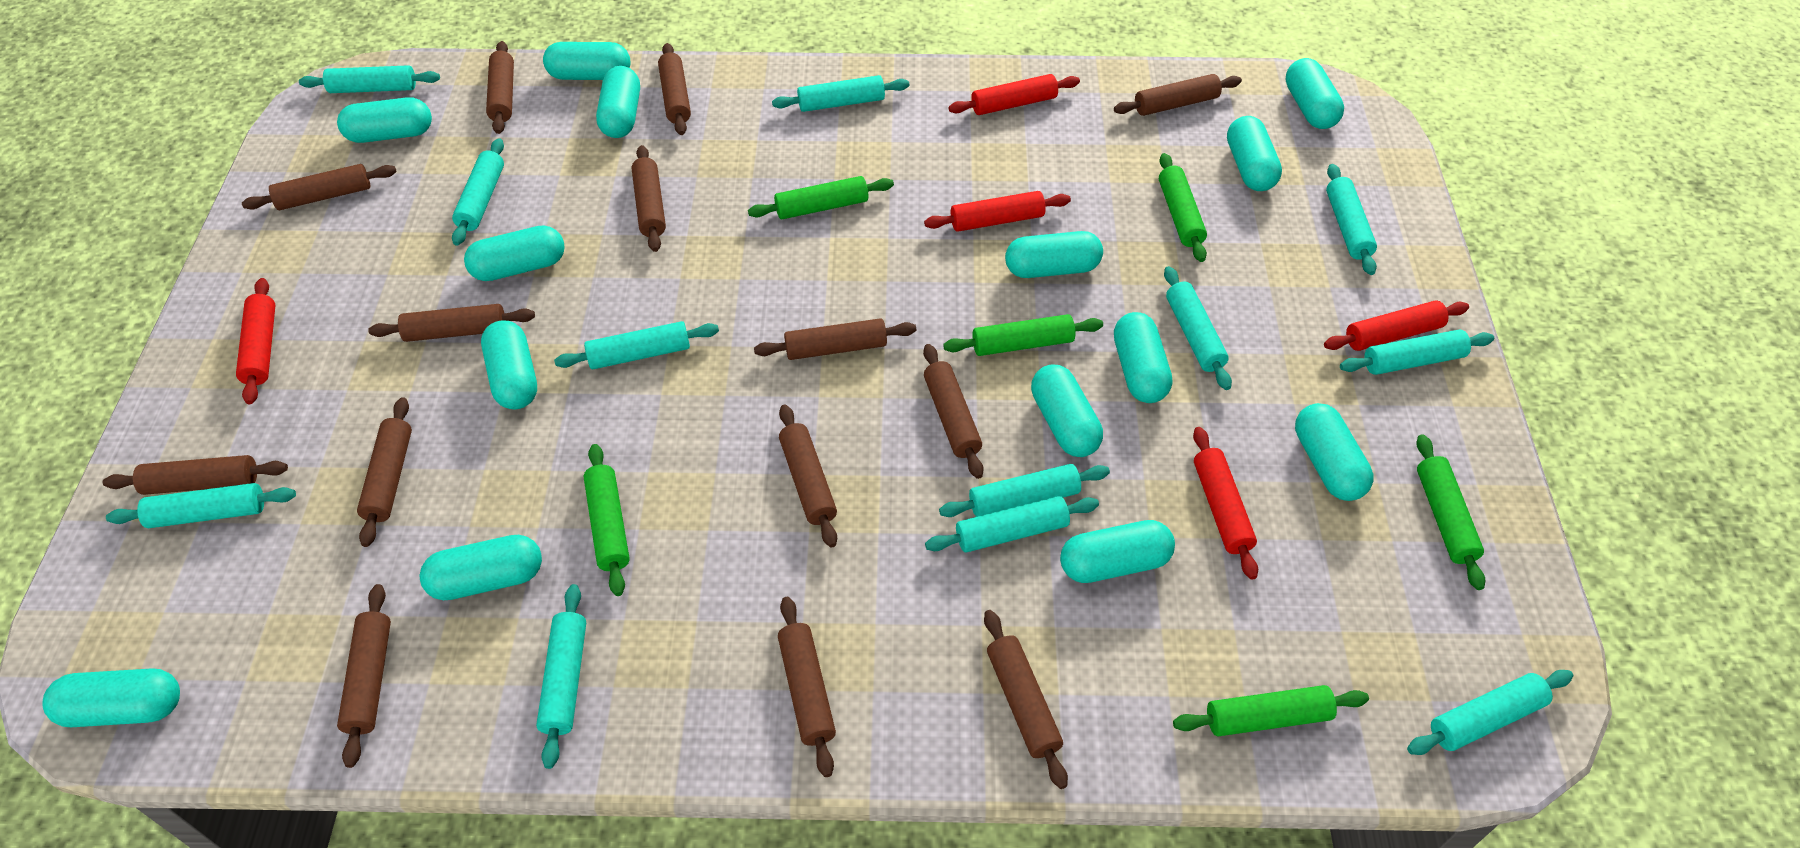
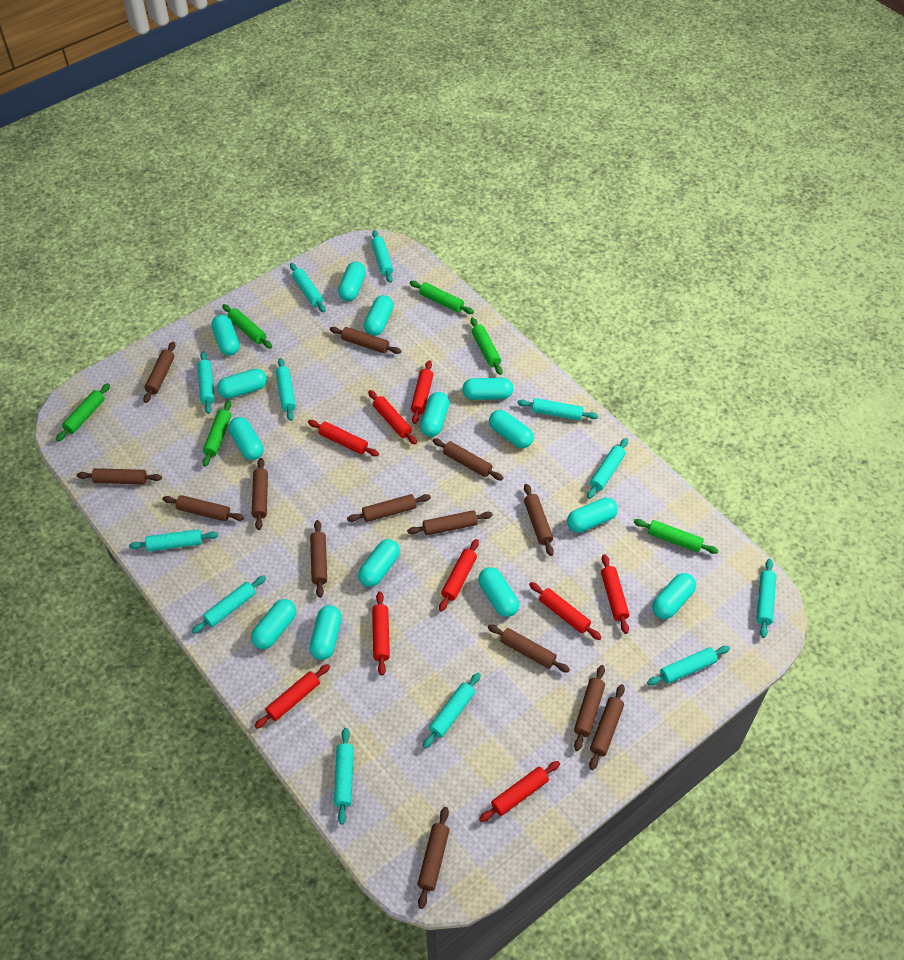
red rolling pin: 5 -> 9

